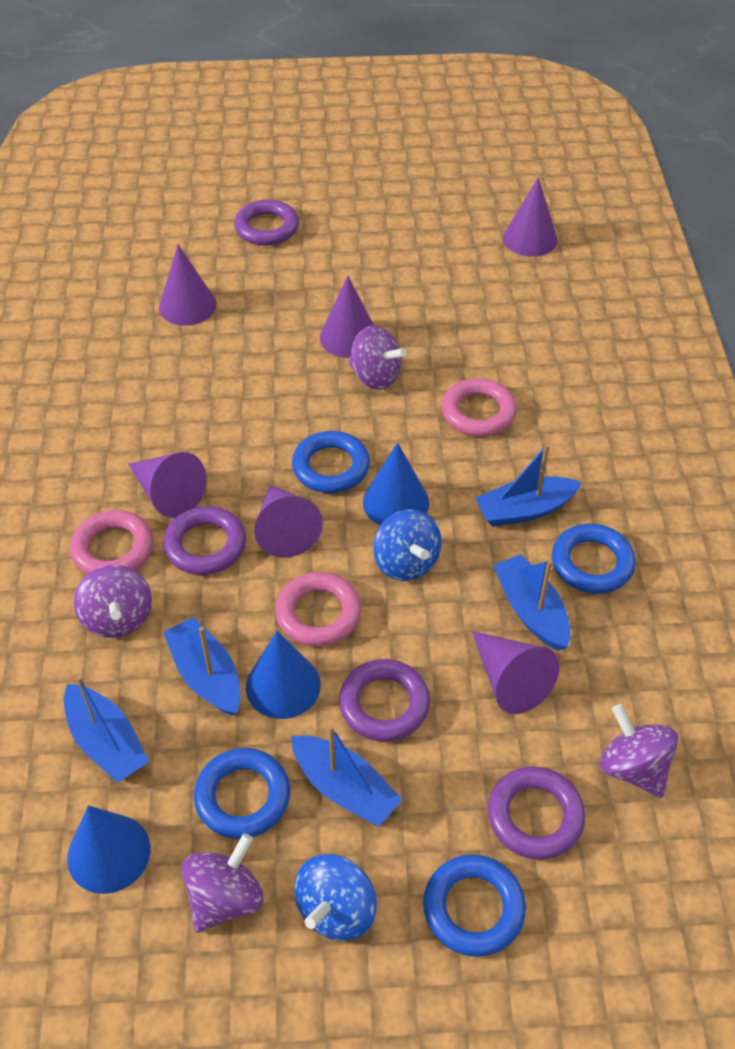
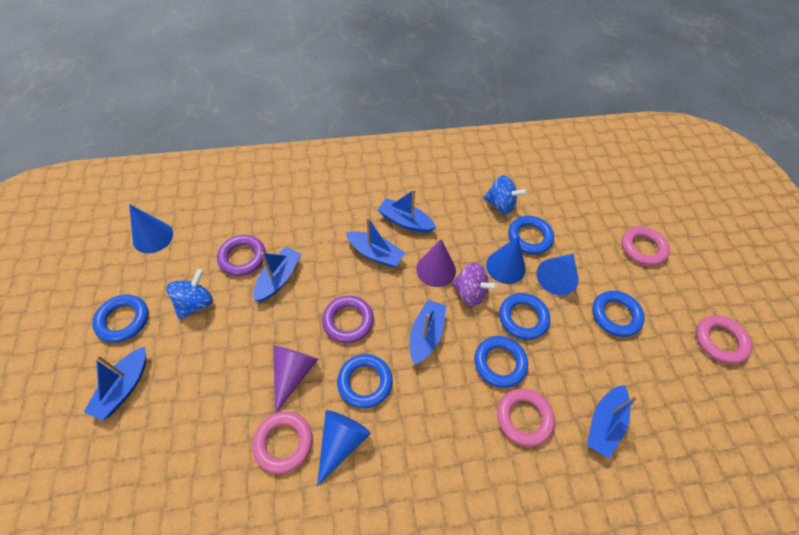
blue boat: 5 -> 6
blue cone: 3 -> 4
blue ring: 4 -> 6
pink ring: 3 -> 4
purple cone: 6 -> 2
purple ring: 4 -> 2
purple spinning top: 4 -> 1

